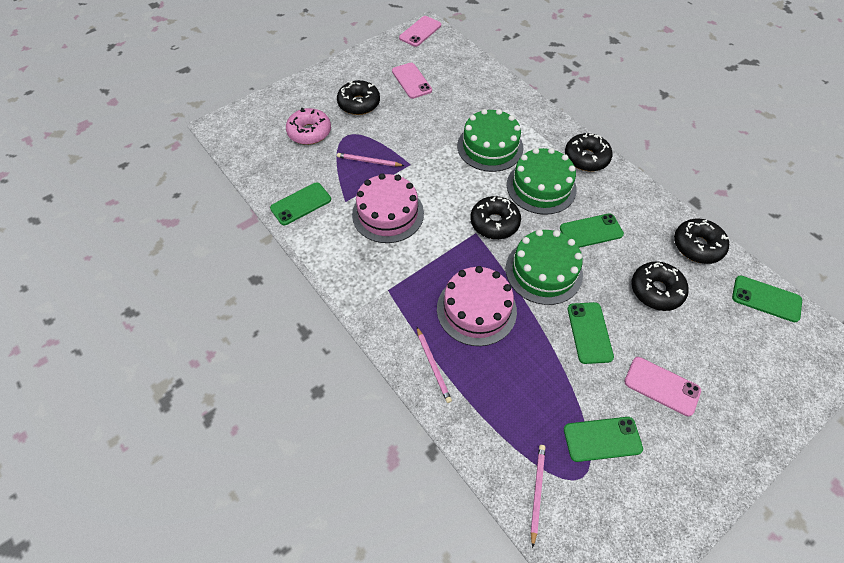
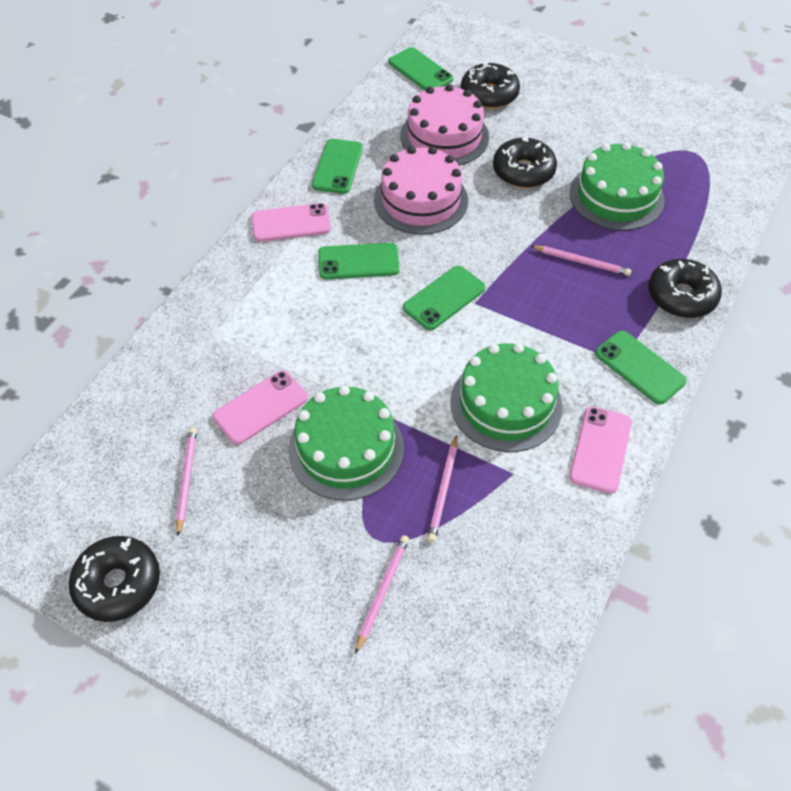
black donut: 5 -> 4
pink donut: 1 -> 0
pink pencil: 3 -> 4

